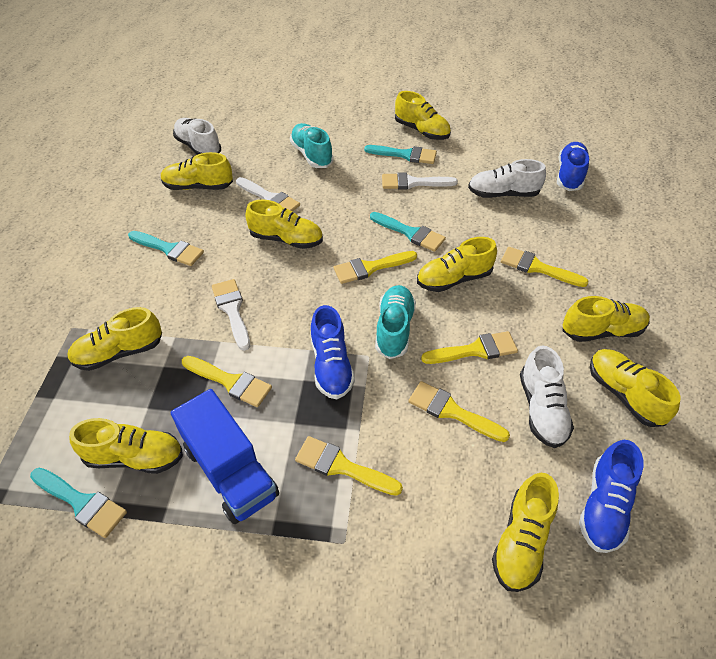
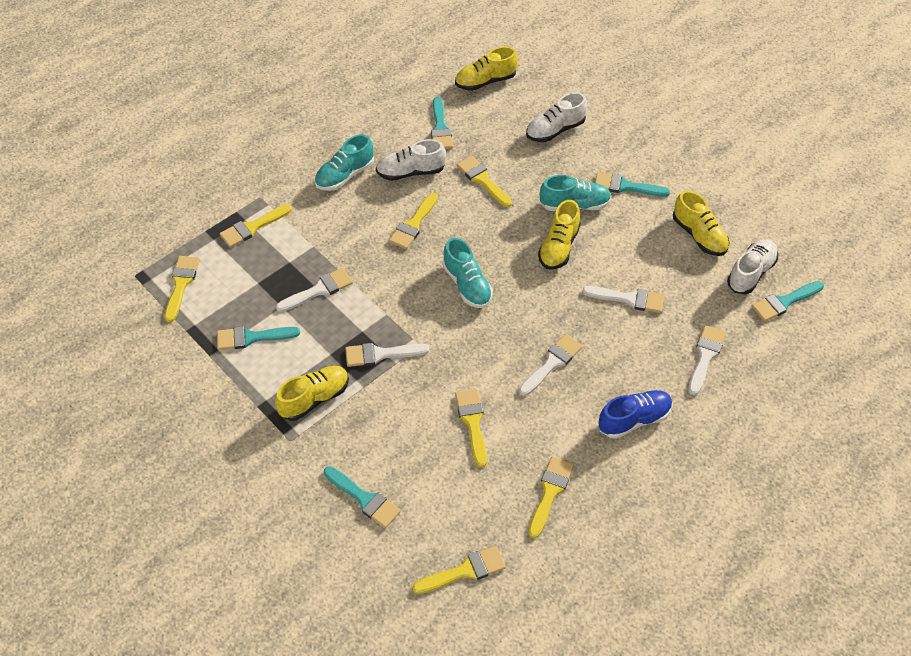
blue shoe: 3 -> 1
blue truck: 1 -> 0
turquoise brush: 4 -> 5
turquoise shoe: 2 -> 3
white brush: 3 -> 5
yellow brush: 6 -> 7
yellow shoe: 9 -> 4

